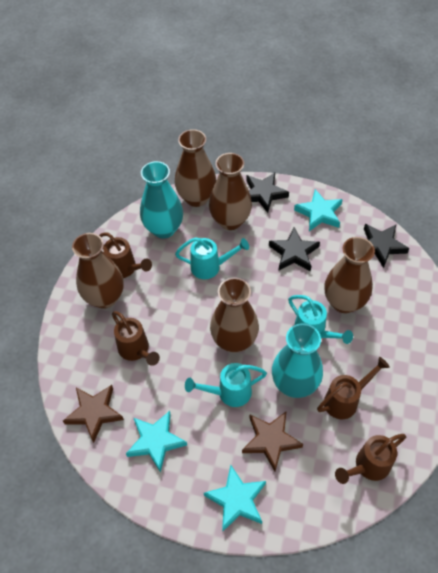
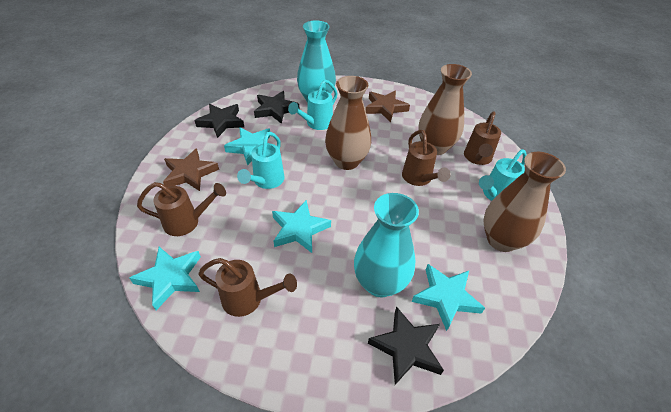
brown vase: 5 -> 3
turquoise star: 3 -> 4

